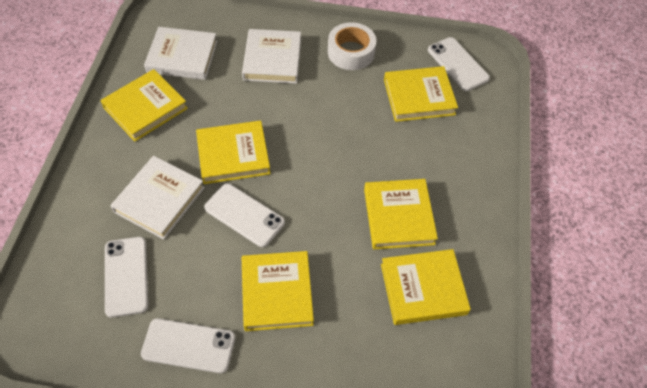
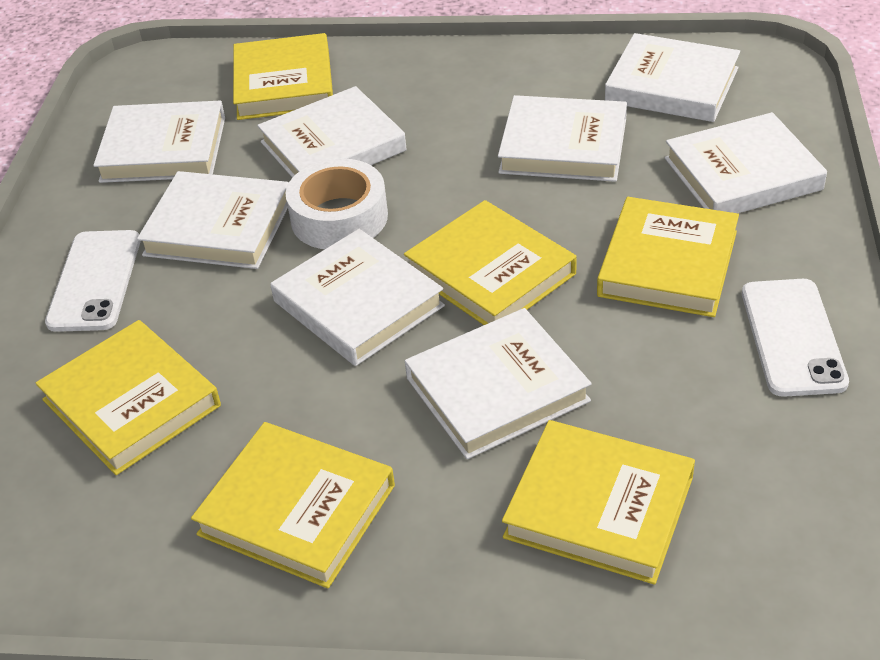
white book: 3 -> 8
white phone: 4 -> 2

